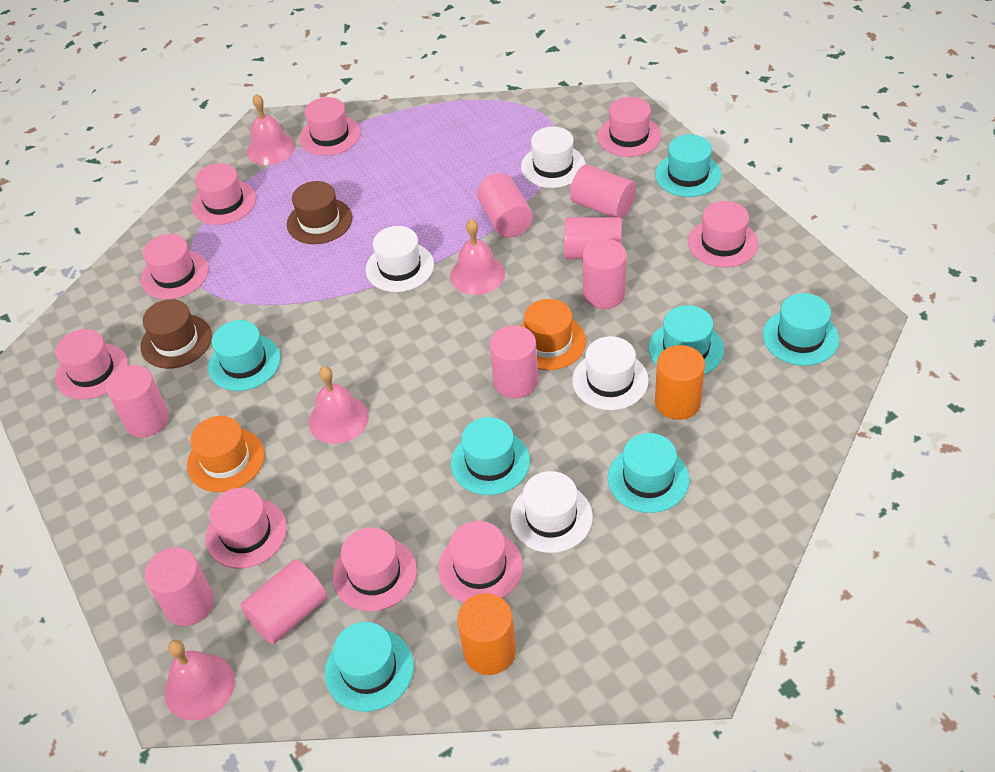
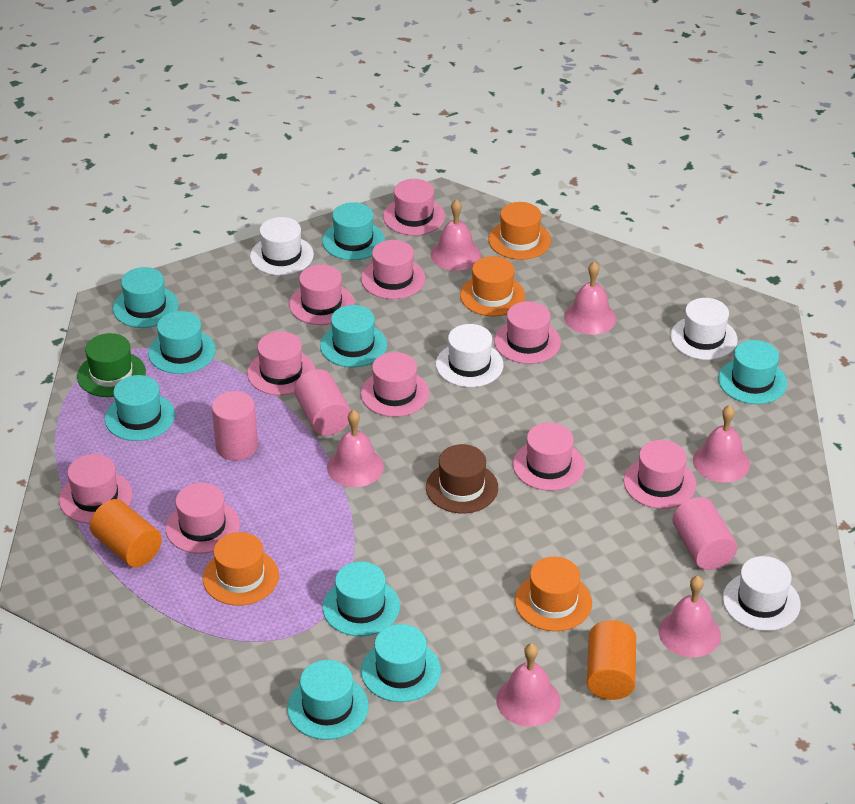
brown hat: 2 -> 1
green hat: 0 -> 1
orange hat: 2 -> 4
pink bell: 4 -> 6
pink cylinder: 8 -> 3
pink hat: 9 -> 10
turquoise hat: 7 -> 9

